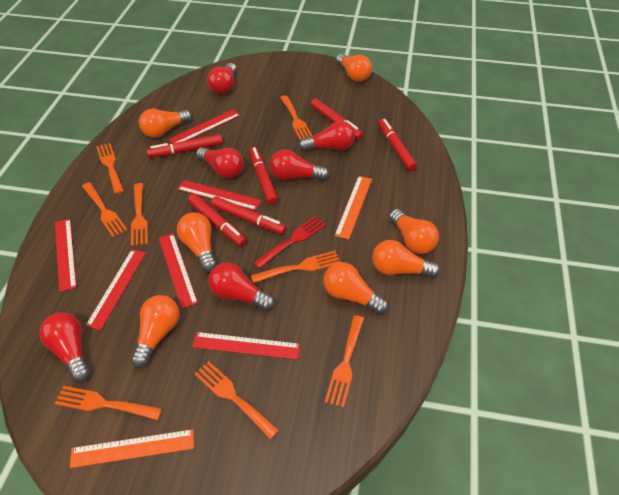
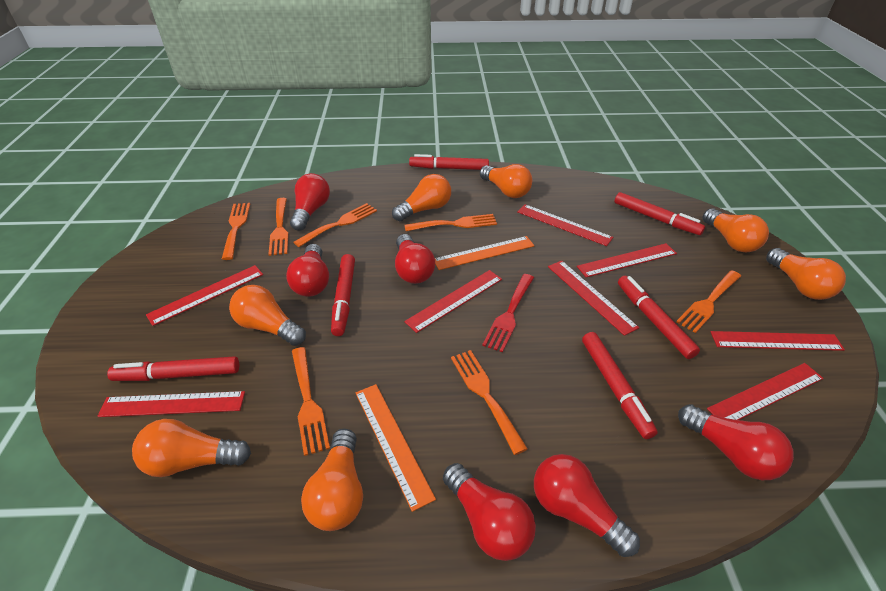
orange fork: 8 -> 7
red ruler: 6 -> 8

